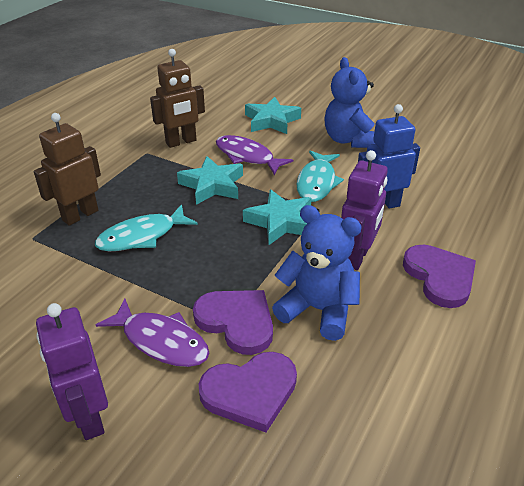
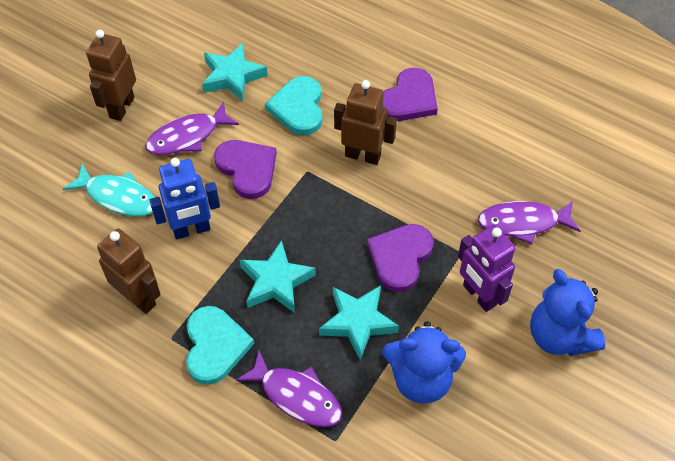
brown robot: 2 -> 3
purple fish: 2 -> 3
purple robot: 2 -> 1
turquoise fish: 2 -> 1
turquoise heart: 0 -> 2

